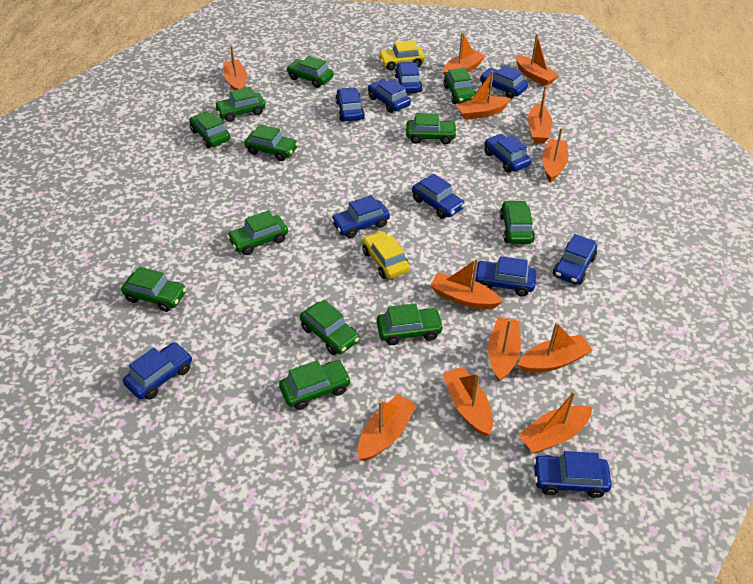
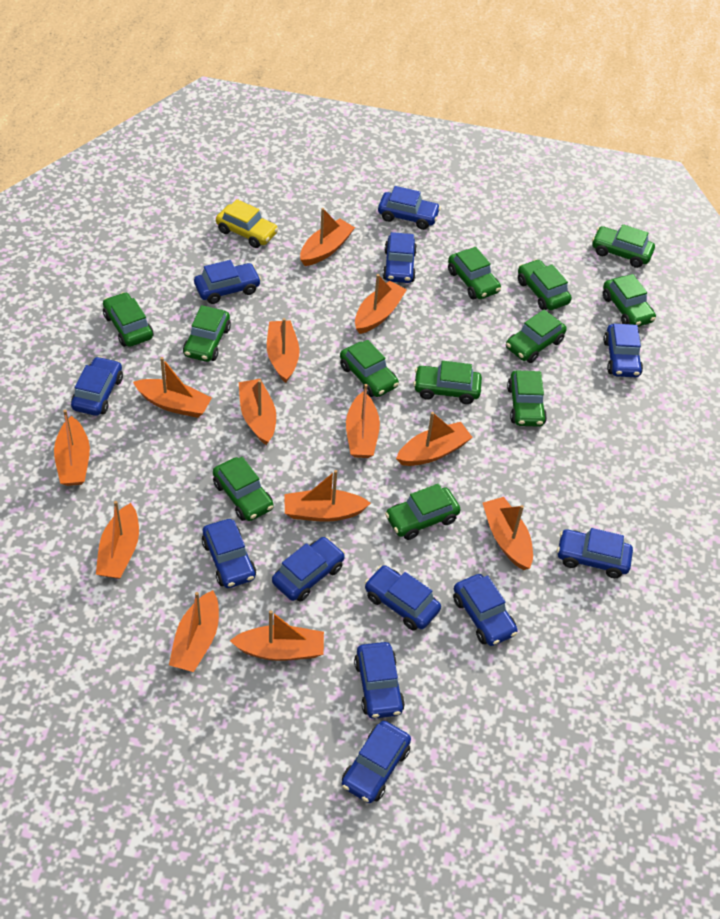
blue car: 11 -> 12
orange boat: 12 -> 13
yellow car: 2 -> 1

